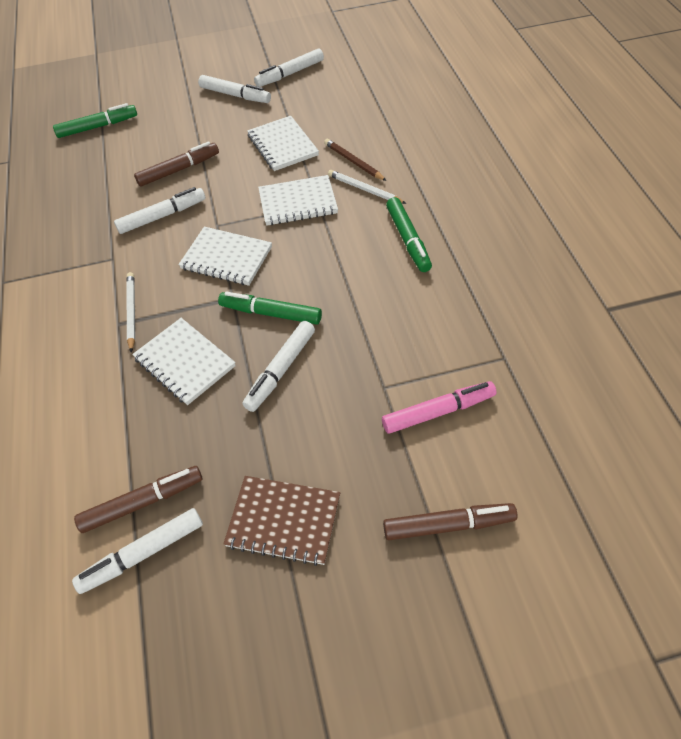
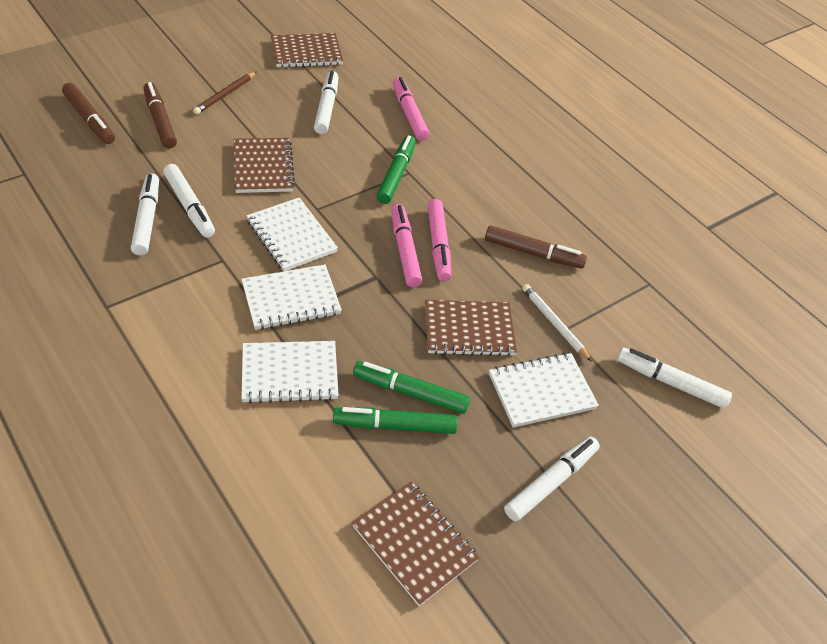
brown notebook: 1 -> 4
pink marker: 1 -> 3
white pencil: 2 -> 1

